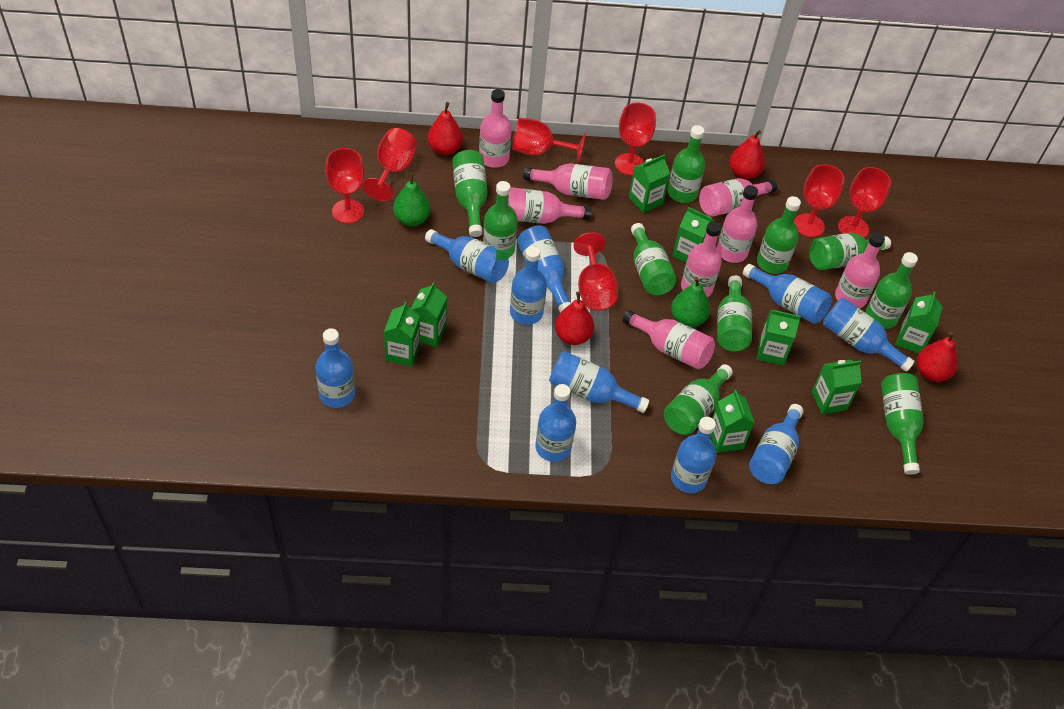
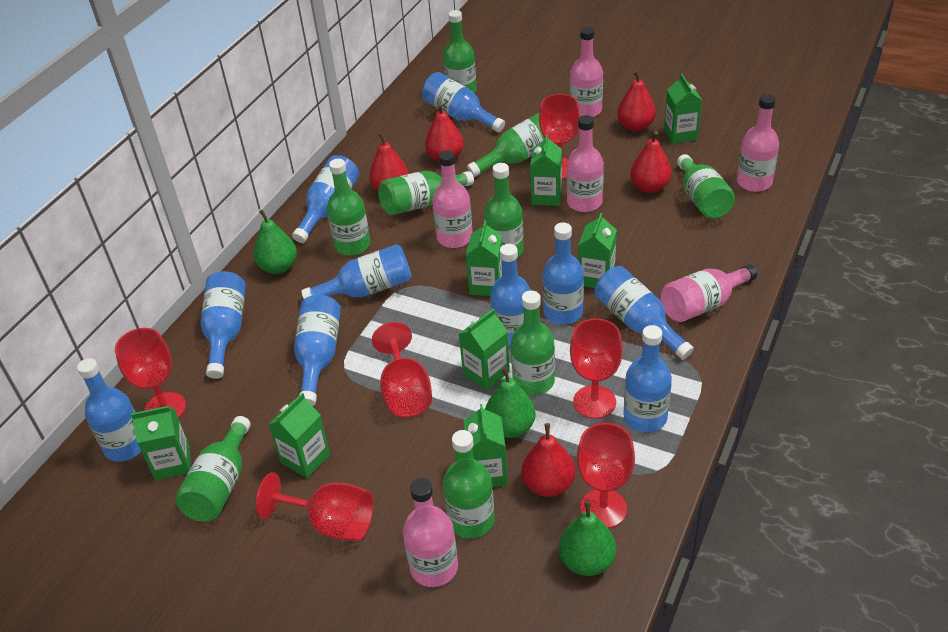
green bottle: 10 -> 9
green pear: 2 -> 3
pink bottle: 8 -> 6
red goblet: 7 -> 6
red pear: 4 -> 5

